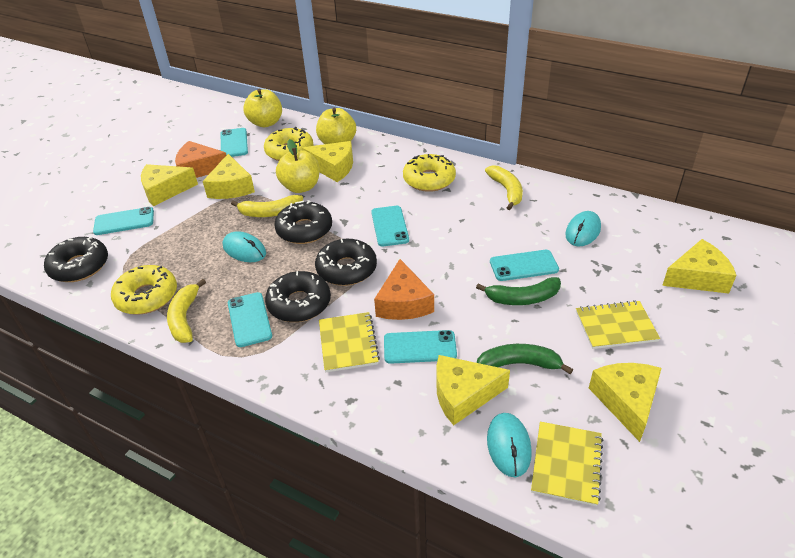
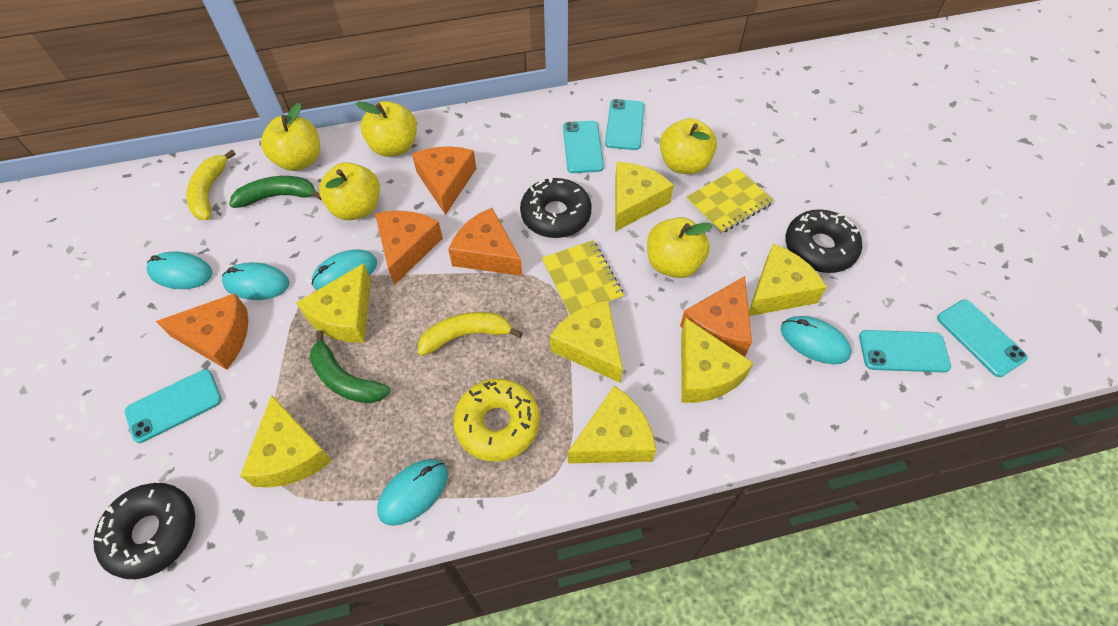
black donut: 4 -> 3
orange cheese: 2 -> 5
turquoise mouse: 3 -> 5
turquoise phone: 6 -> 5
yellow apple: 3 -> 5
yellow banana: 3 -> 2
yellow cheese: 6 -> 7
yellow donut: 3 -> 1
yellow notebook: 3 -> 2

